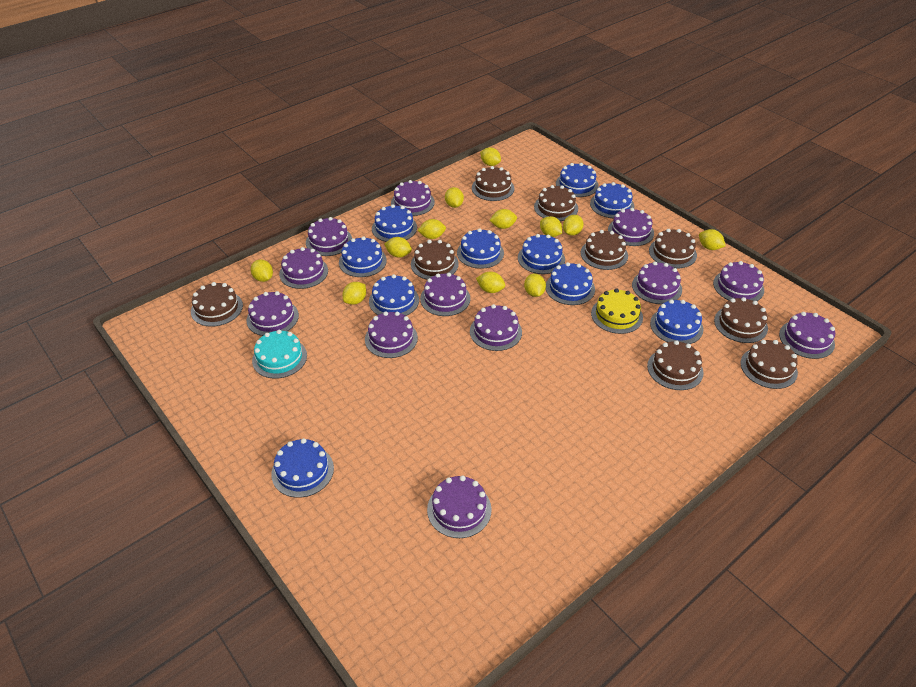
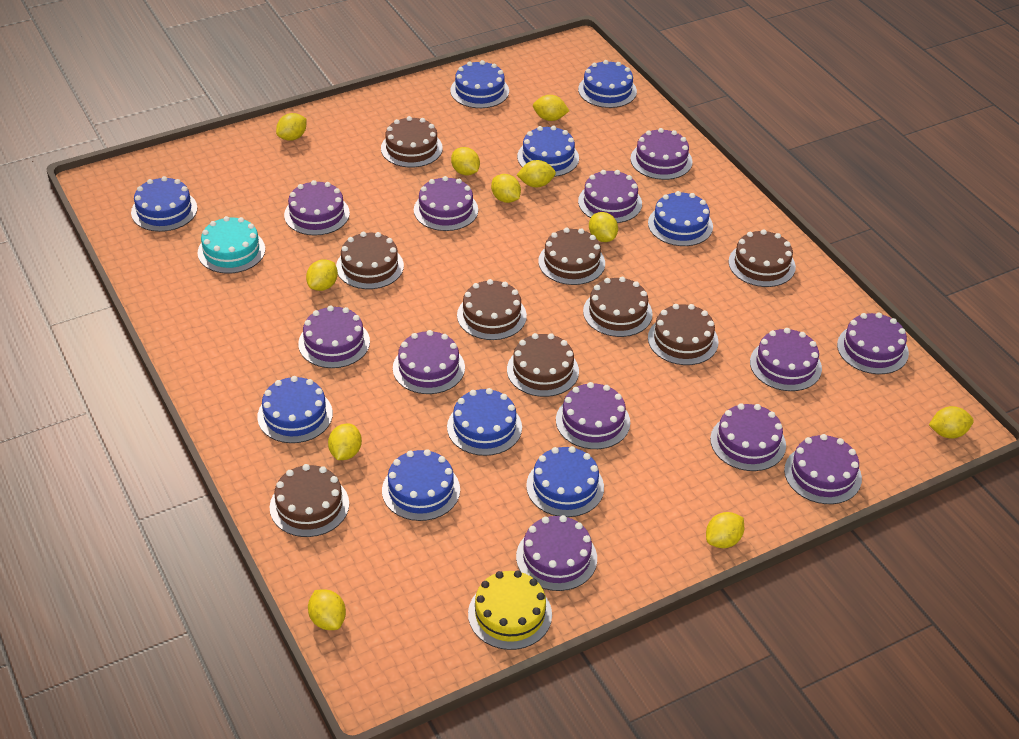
blue cake: 10 -> 9
yellow lemon: 12 -> 11

